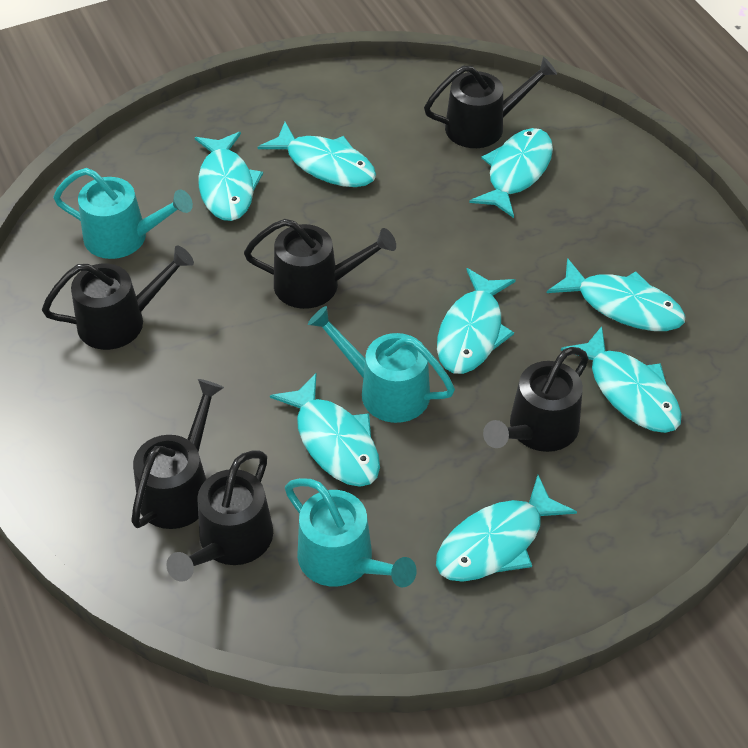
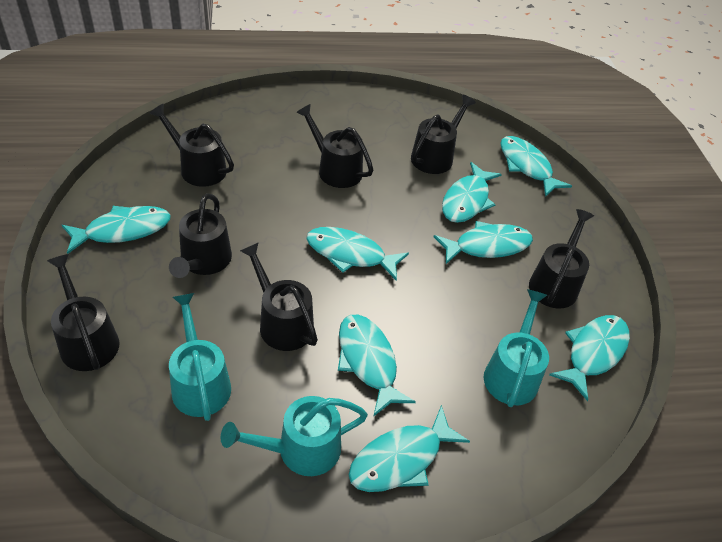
black watering can: 6 -> 7

